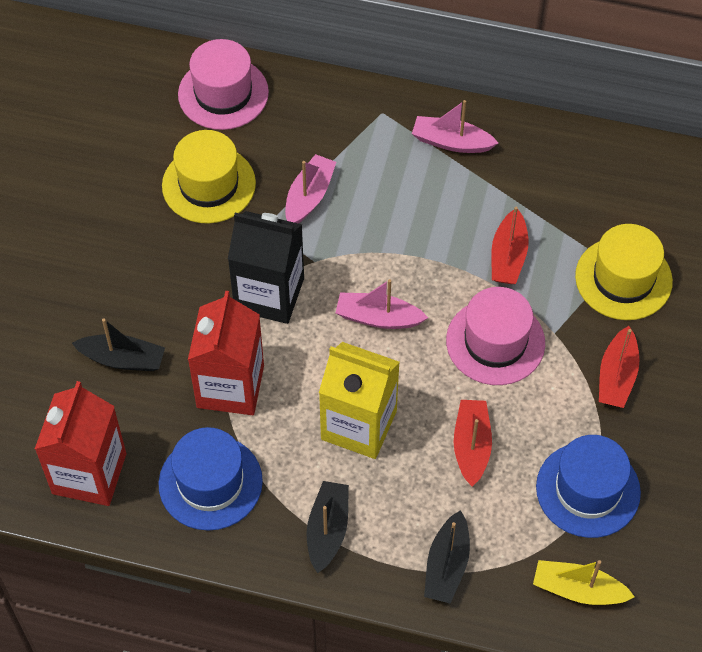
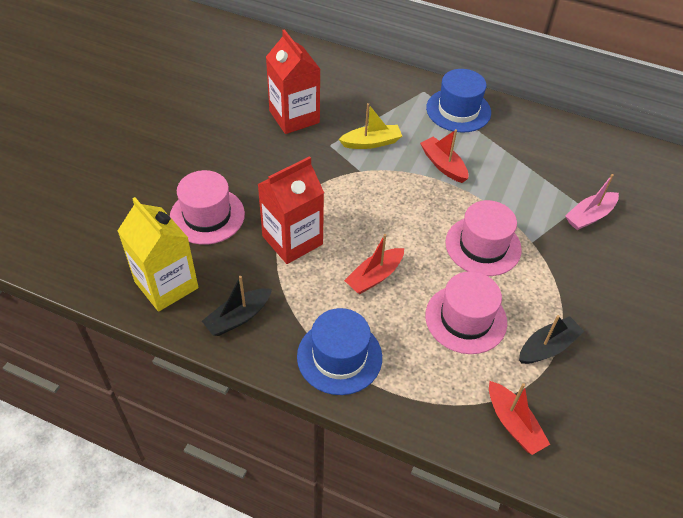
black boat: 3 -> 2
black carton: 1 -> 0
pink boat: 3 -> 1
pink hat: 2 -> 3
yellow hat: 2 -> 0

